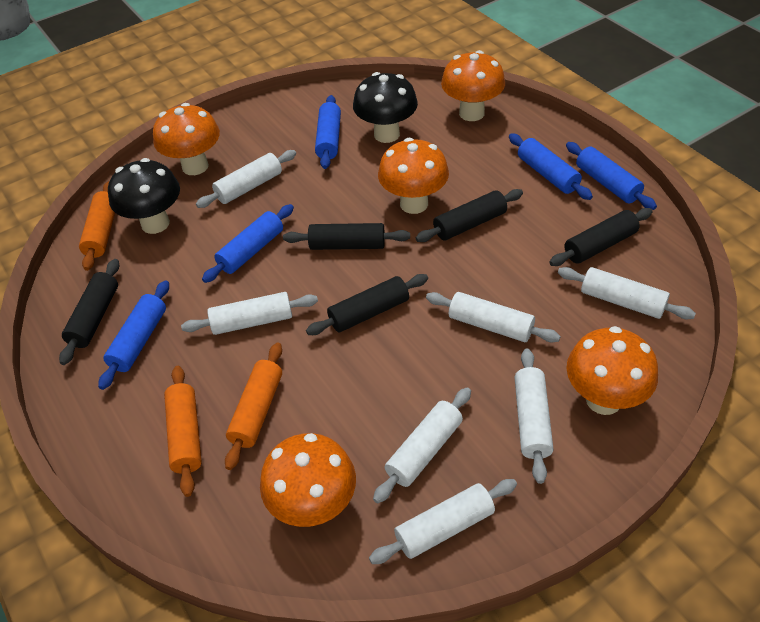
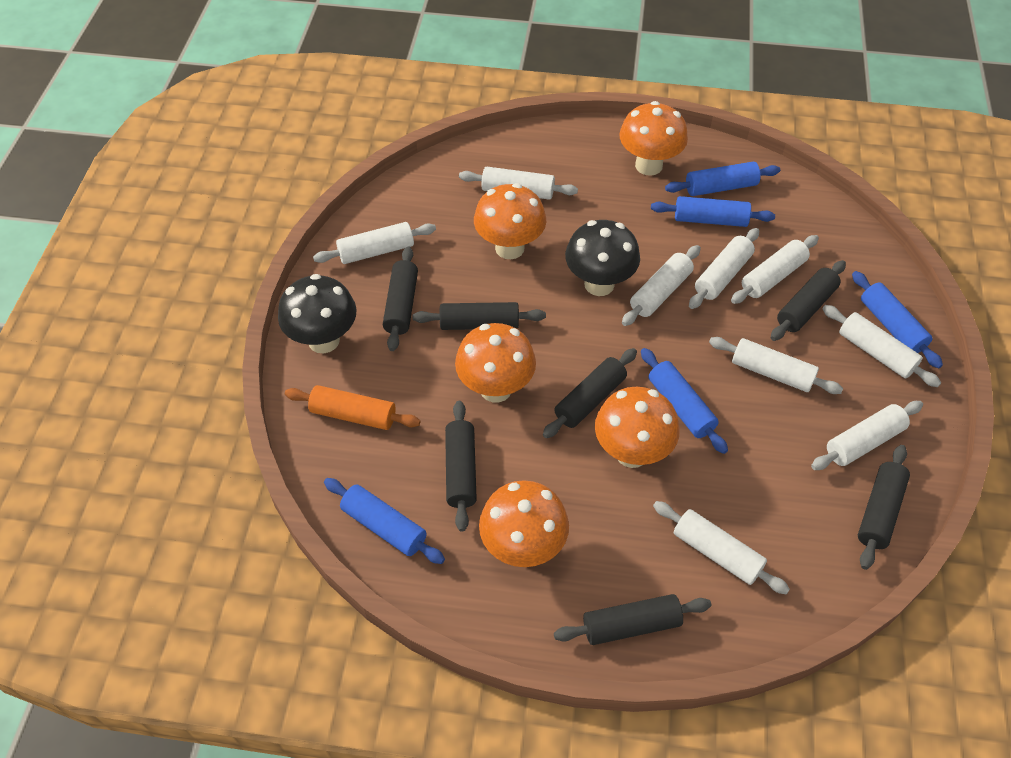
black rolling pin: 5 -> 7
orange rolling pin: 3 -> 1
white rolling pin: 7 -> 9

